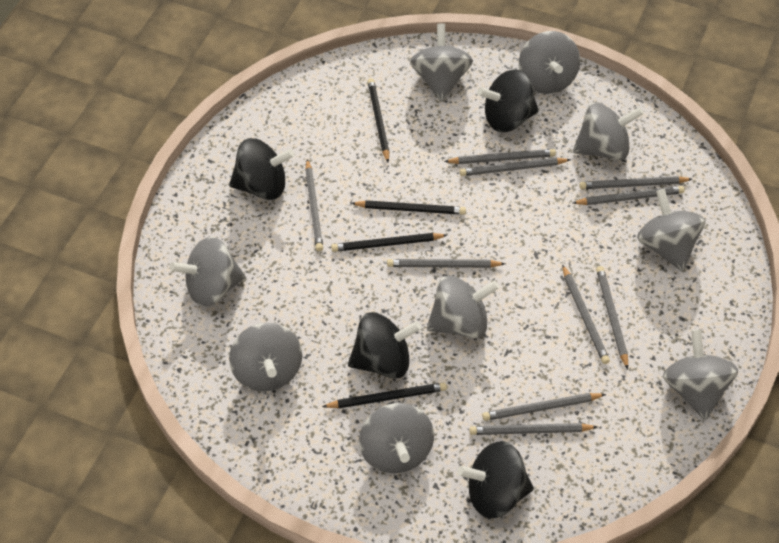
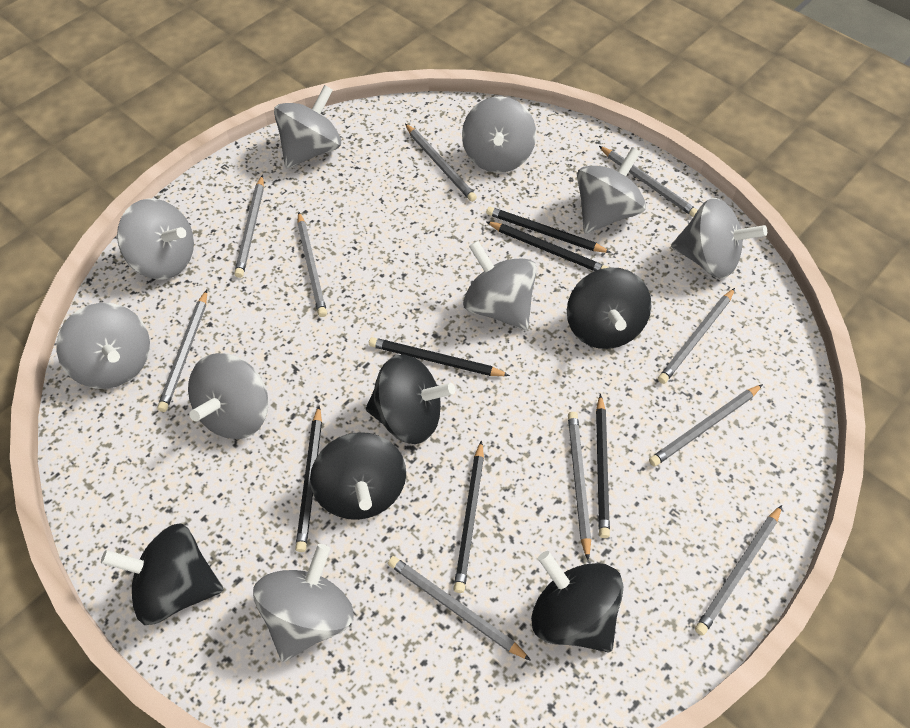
black pencil: 4 -> 6
black spinning top: 4 -> 5

